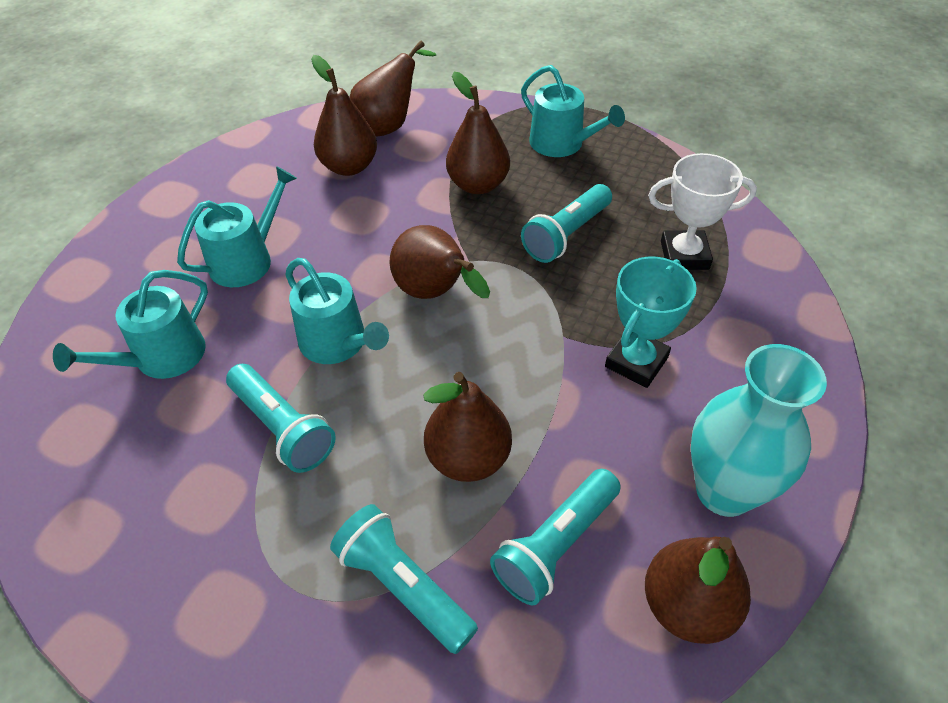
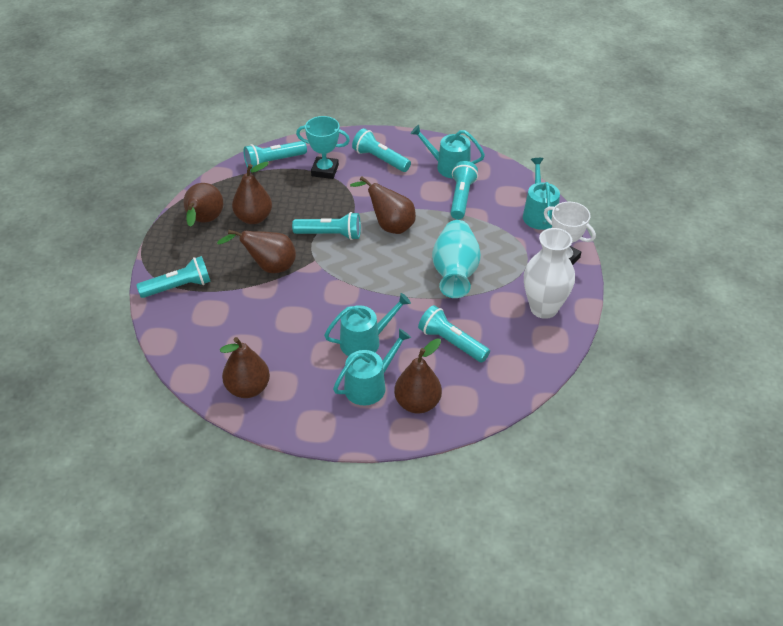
turquoise flashlight: 4 -> 6
white vase: 0 -> 1

